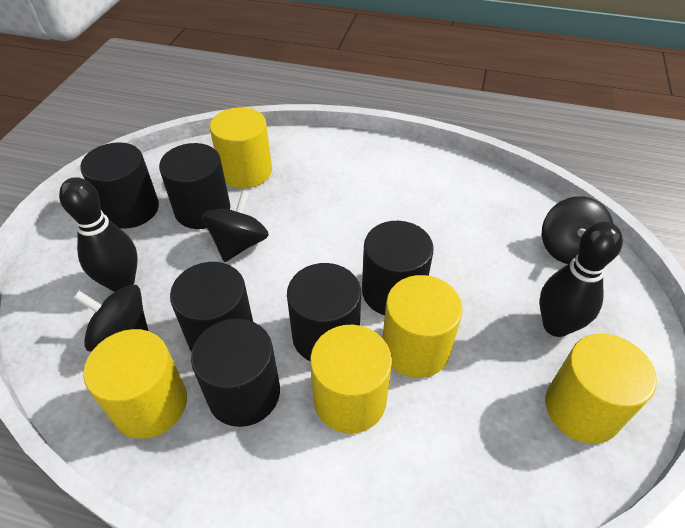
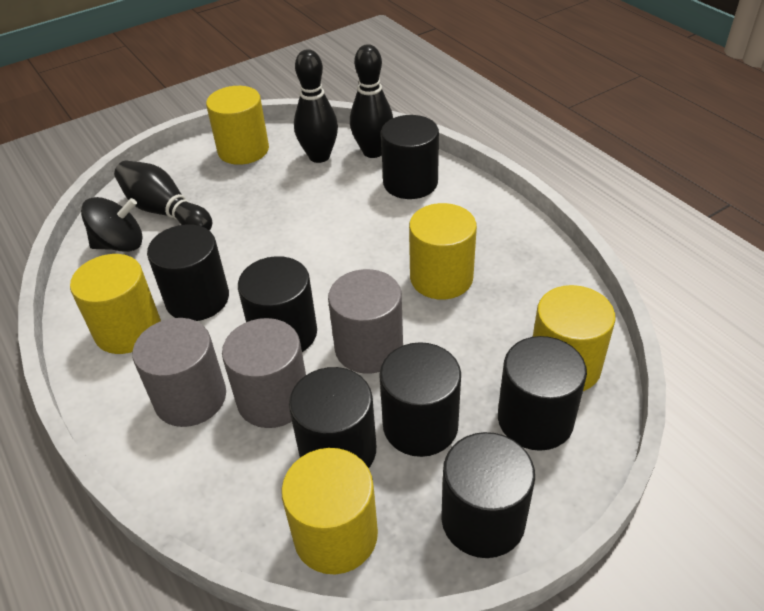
black bowling pin: 2 -> 3
black cylinder: 6 -> 7
black spinning top: 3 -> 1
grey cylinder: 0 -> 3

